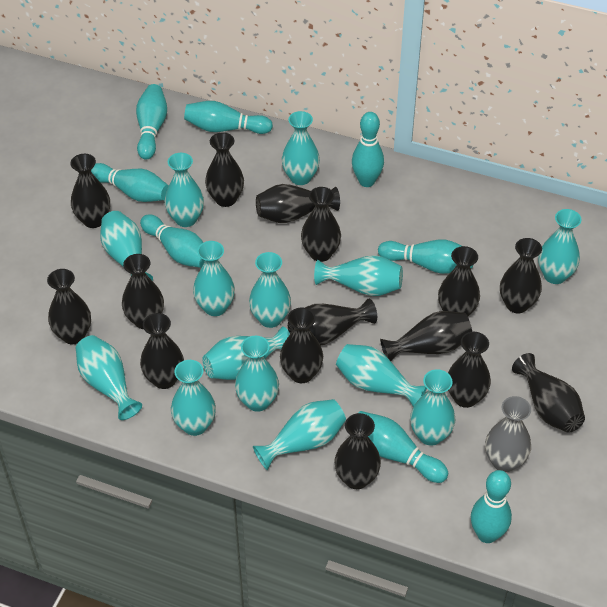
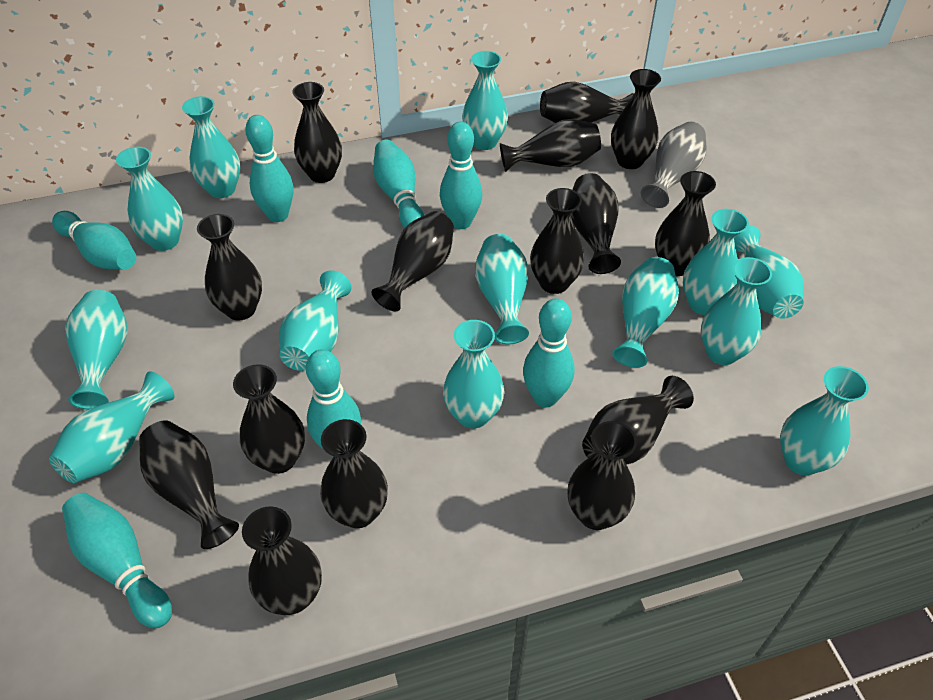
turquoise bowling pin: 8 -> 7
turquoise vase: 14 -> 13

